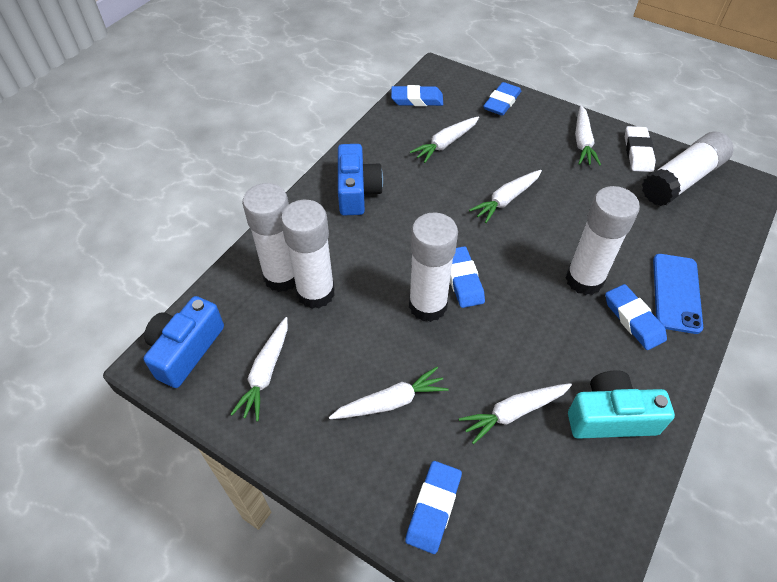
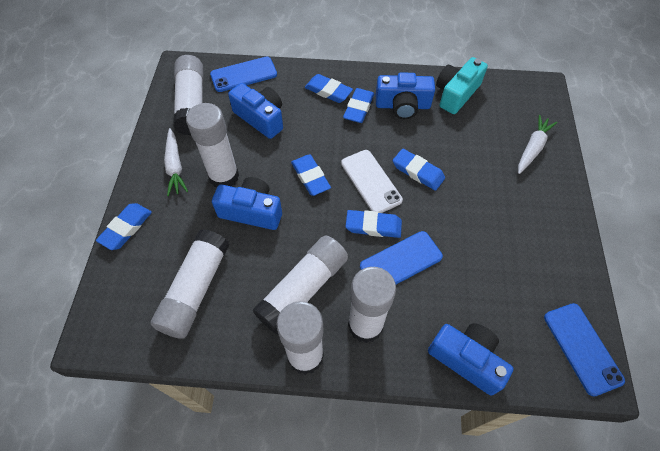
blue camera: 2 -> 4
blue eraser: 5 -> 6
blue phone: 1 -> 3
white carrot: 6 -> 2
white eraser: 1 -> 0
white glue stick: 5 -> 6
white phone: 0 -> 1

